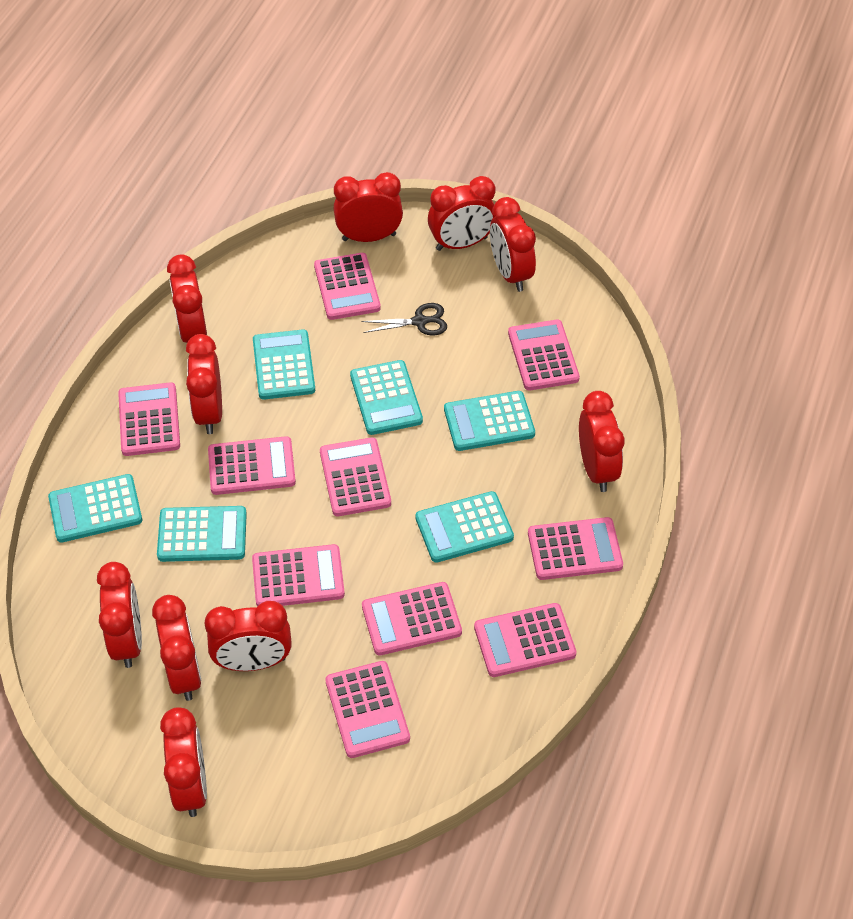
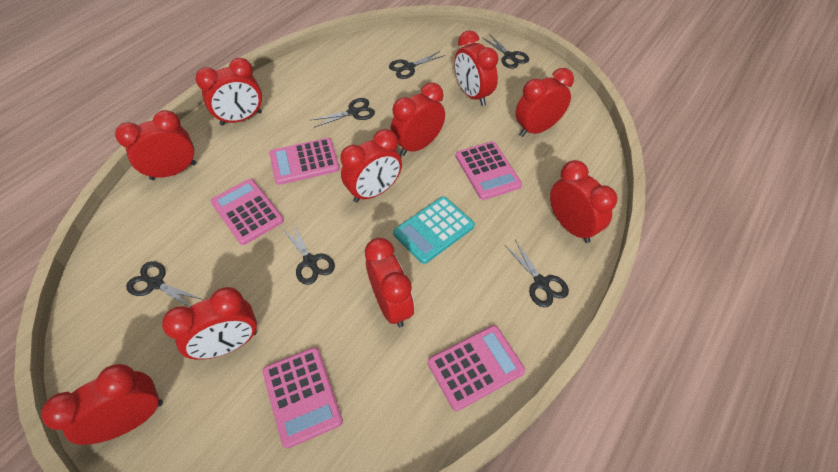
black scissors: 1 -> 6
pink calculator: 10 -> 5
turquoise calculator: 6 -> 1

